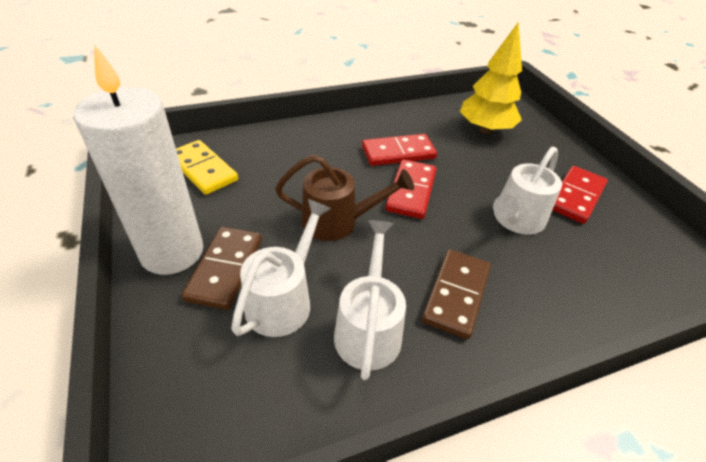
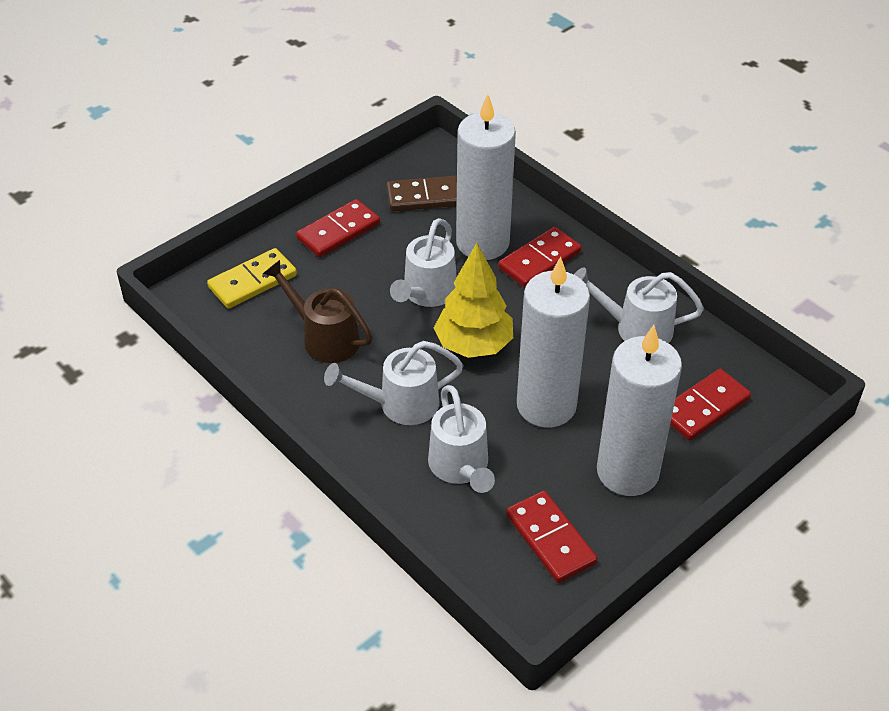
brown domino: 2 -> 1
red domino: 3 -> 4
white candle: 1 -> 3
white watering can: 3 -> 4

